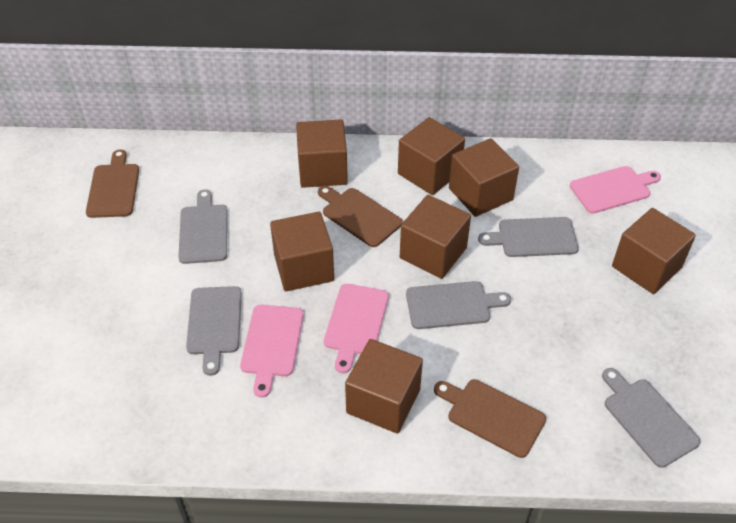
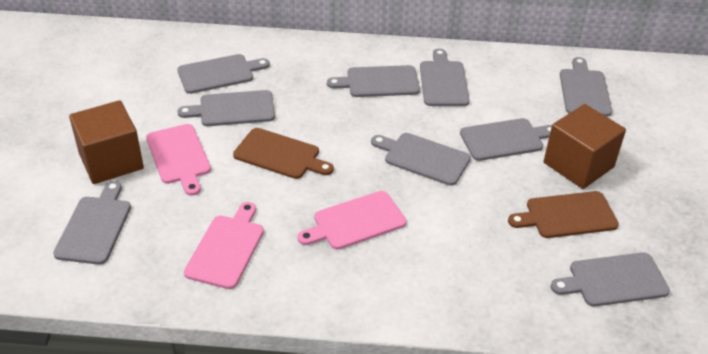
brown cube: 7 -> 2
brown cutting board: 3 -> 2
grey cutting board: 5 -> 9

